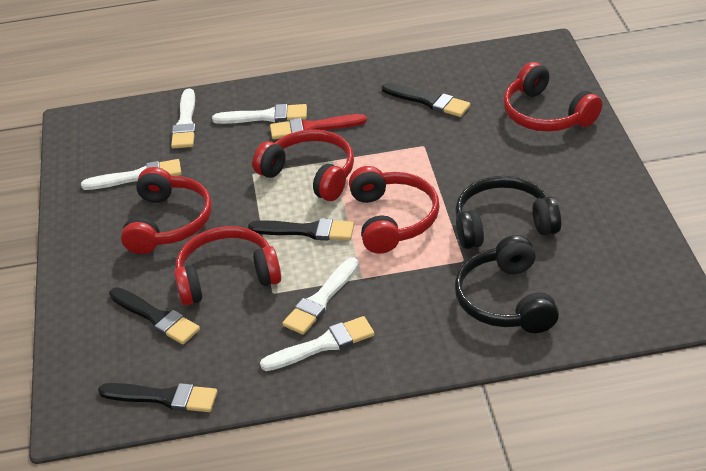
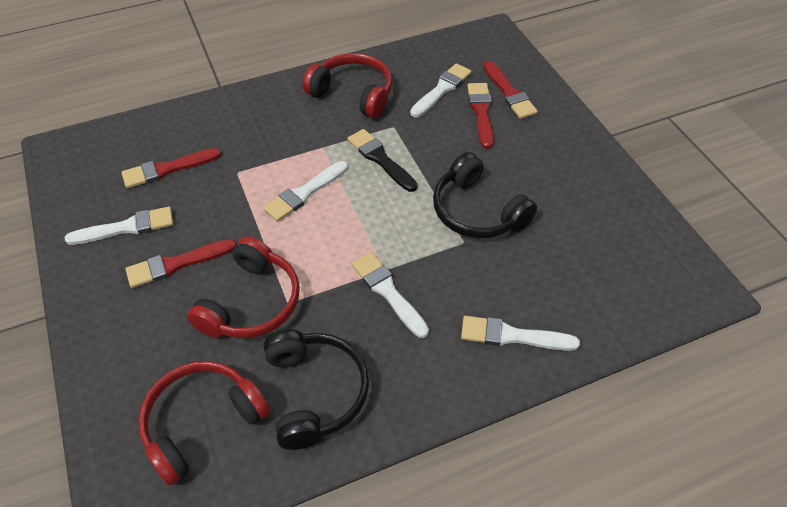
black brush: 4 -> 1
red brush: 1 -> 4
red headphones: 5 -> 3

